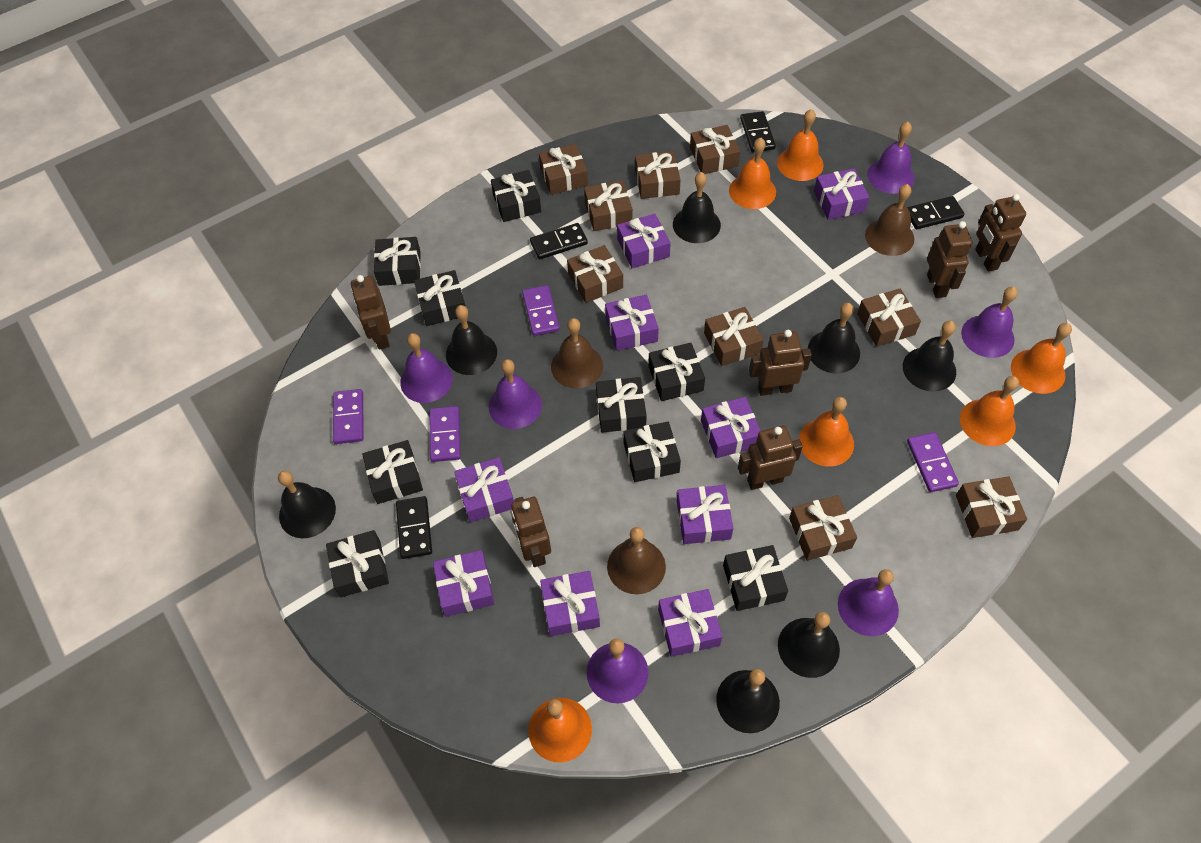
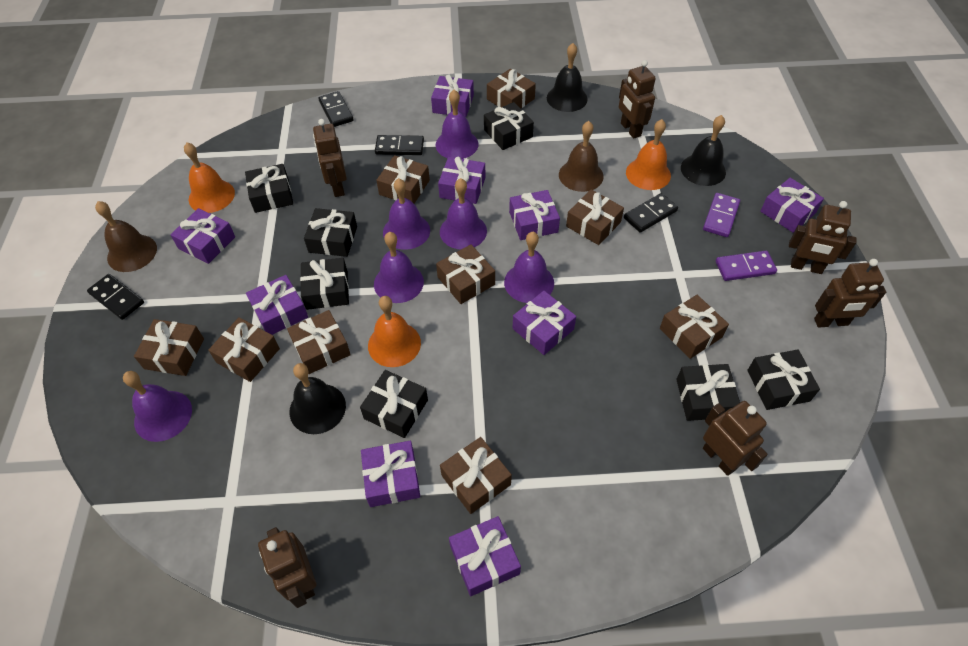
black bell: 7 -> 3
black gift: 9 -> 7
brown bell: 3 -> 2
orange bell: 6 -> 3
purple domino: 4 -> 2

